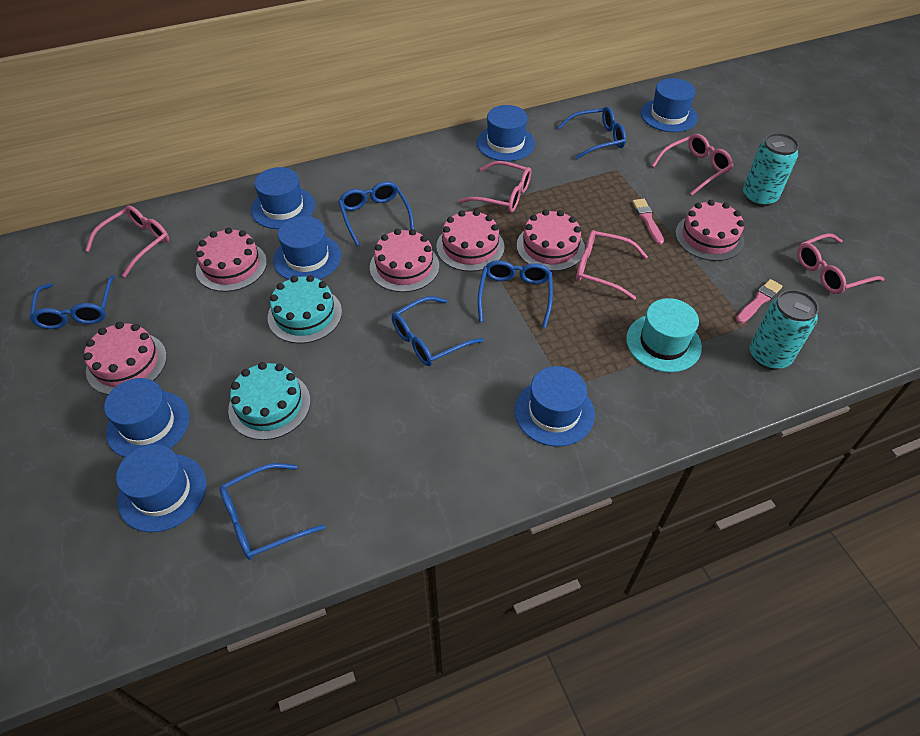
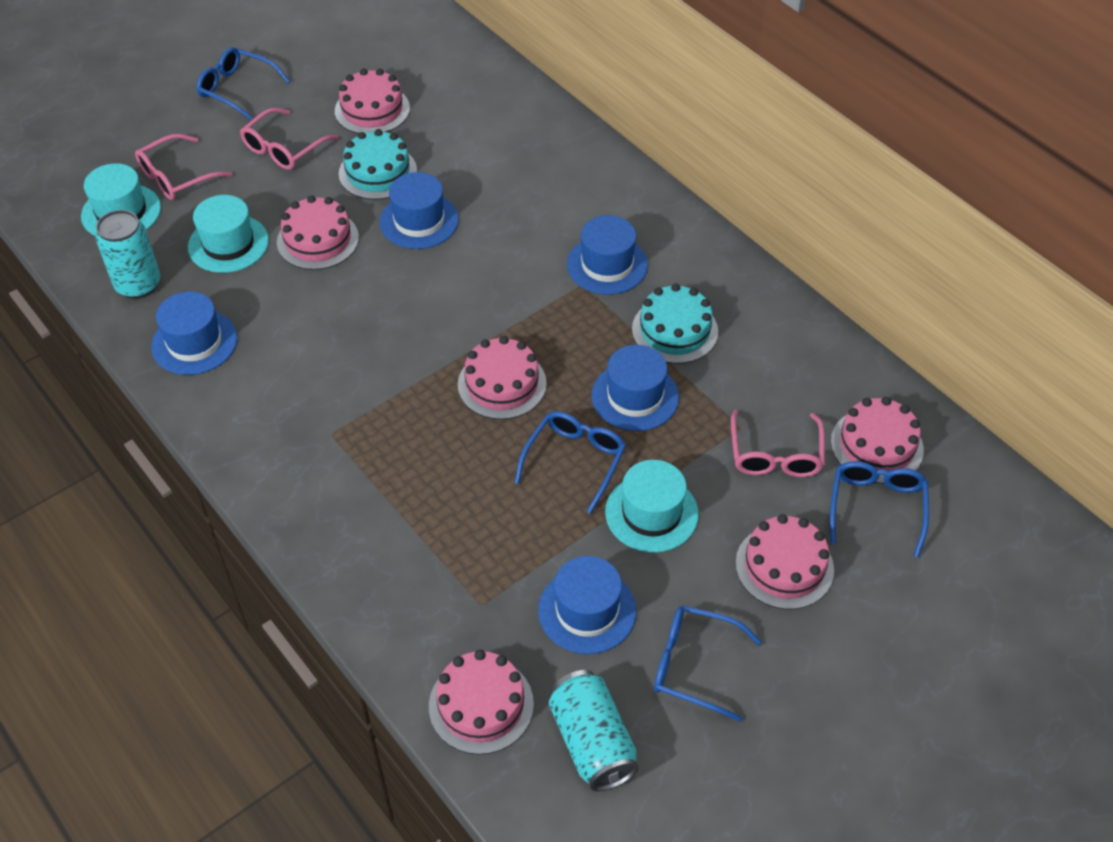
blue glasses: 6 -> 4
blue hat: 7 -> 5
pink brush: 2 -> 0
pink glasses: 5 -> 3
turquoise hat: 1 -> 3

